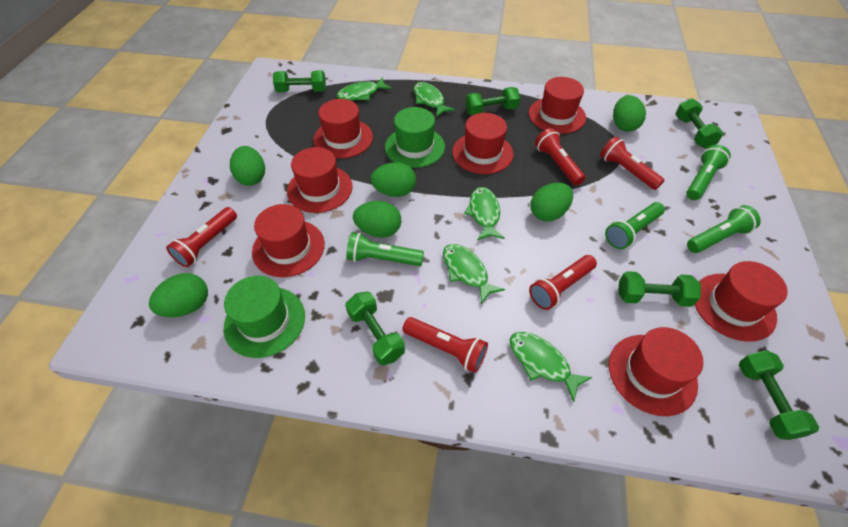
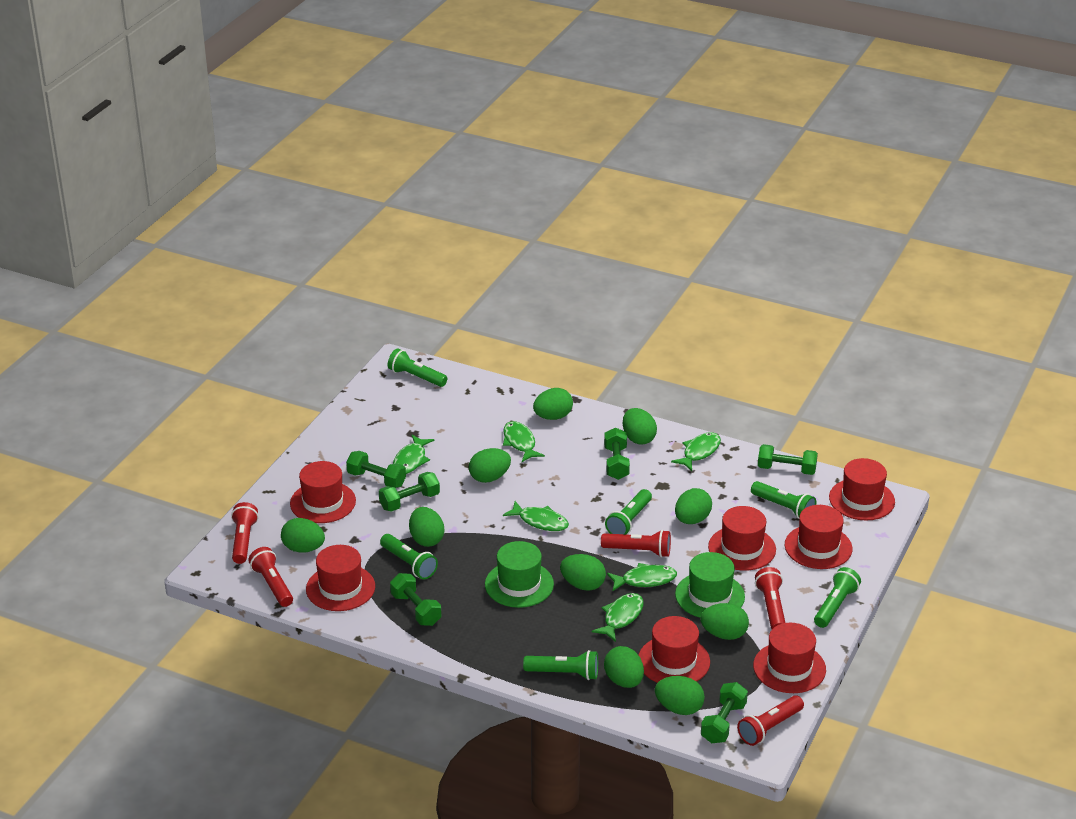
green egg: 6 -> 10
green fish: 5 -> 6
green flashlight: 4 -> 6

